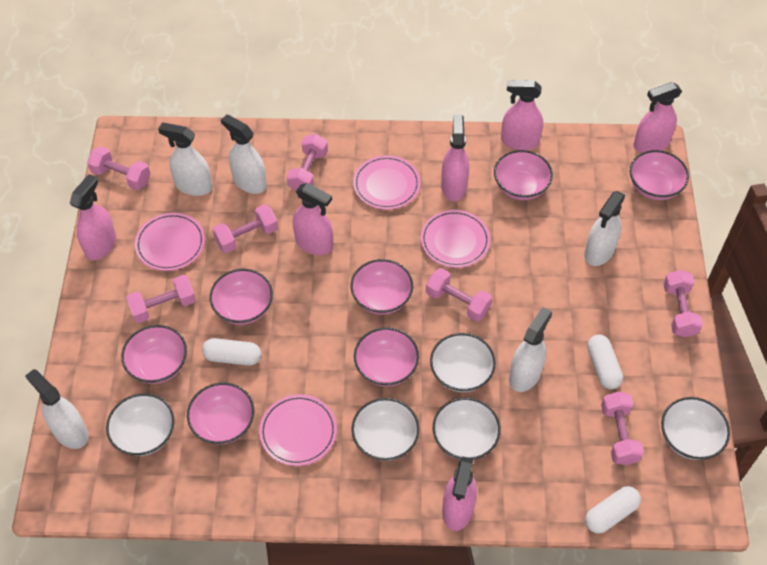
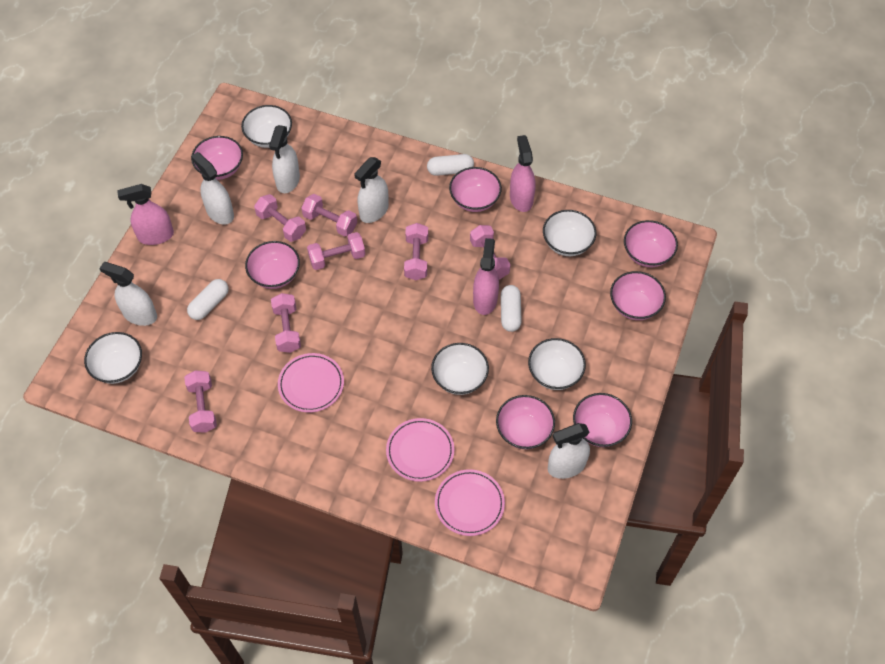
pink plate: 4 -> 3
pink spray bottle: 6 -> 3

